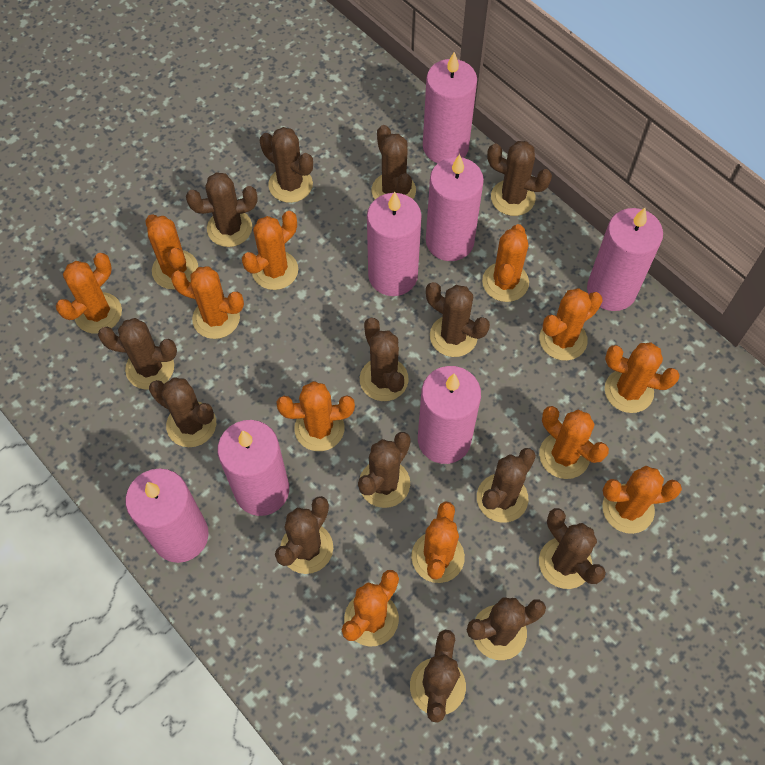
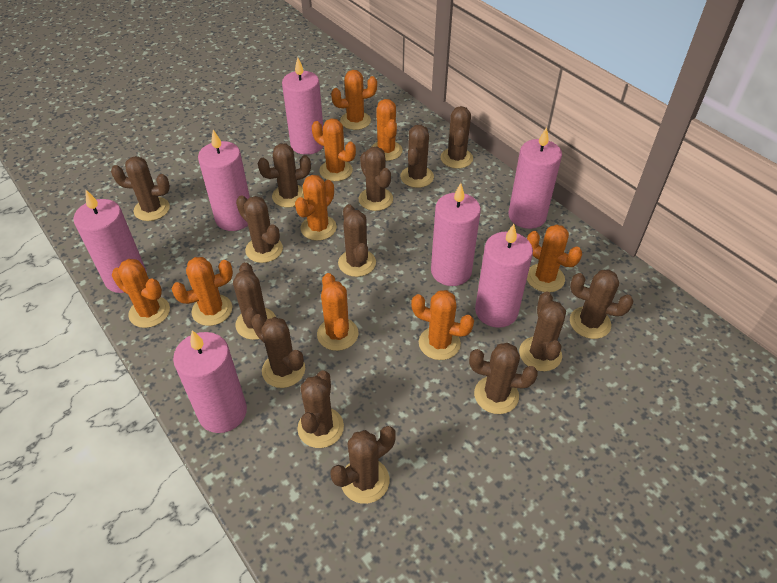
orange cactus: 12 -> 9

